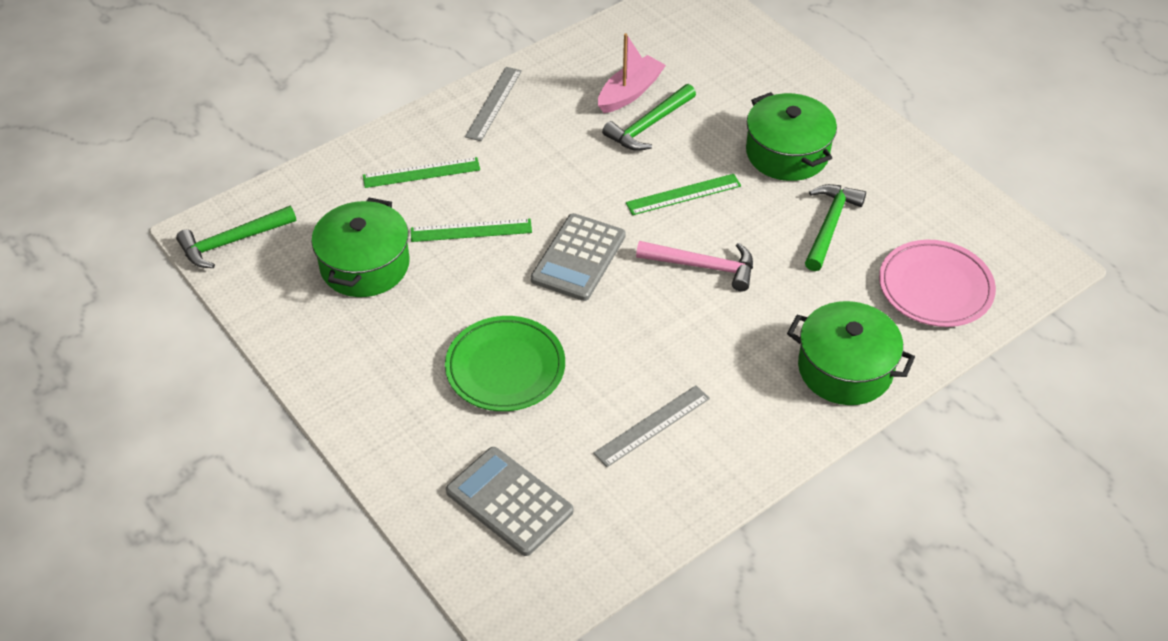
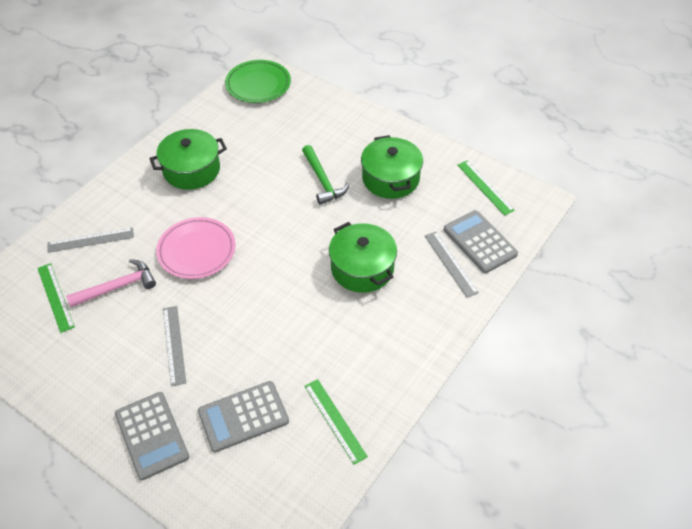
green hammer: 3 -> 1
grey calculator: 2 -> 3
grey ruler: 2 -> 3
pink boat: 1 -> 0

